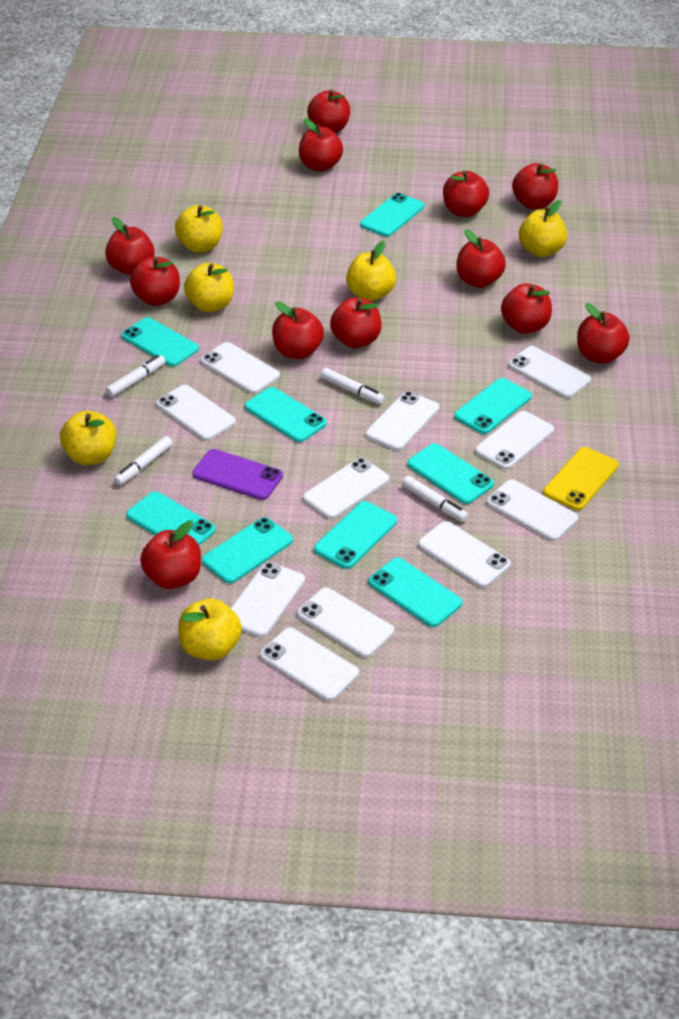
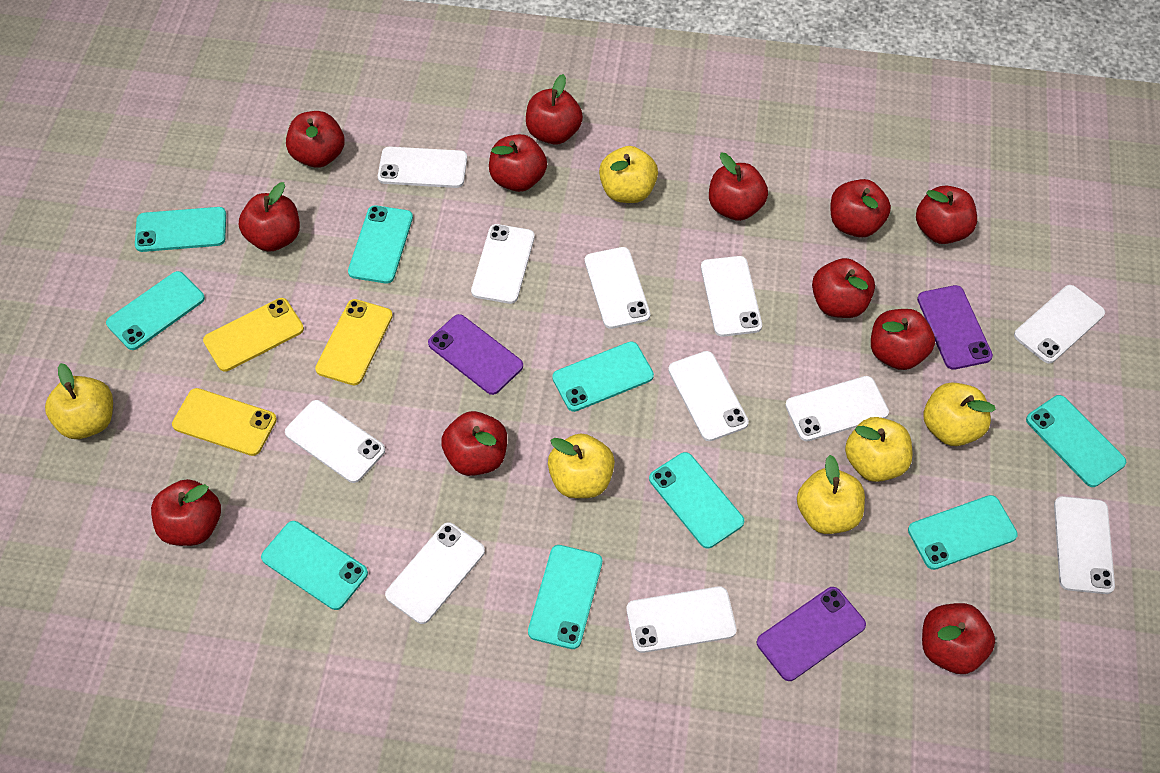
purple phone: 1 -> 3
white marker: 4 -> 0
yellow phone: 1 -> 3

